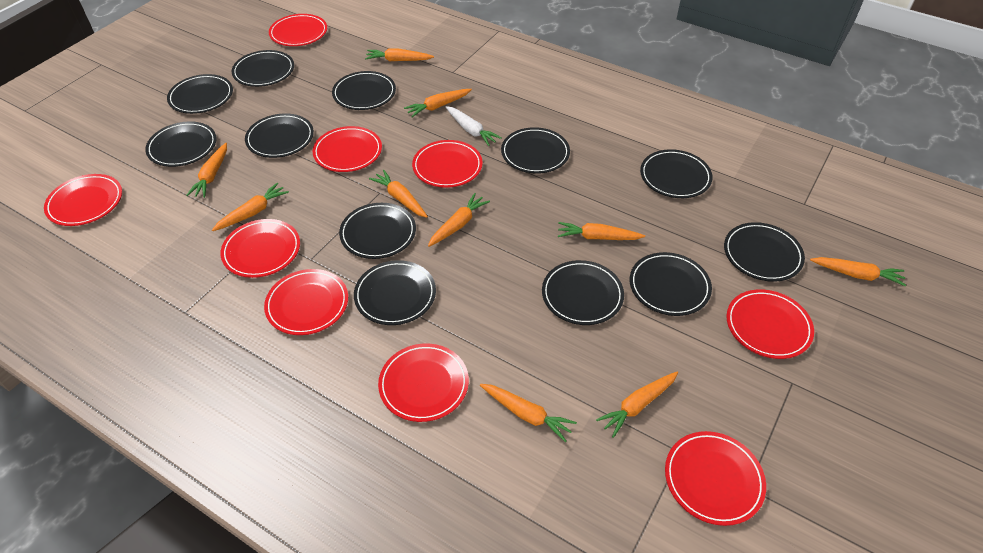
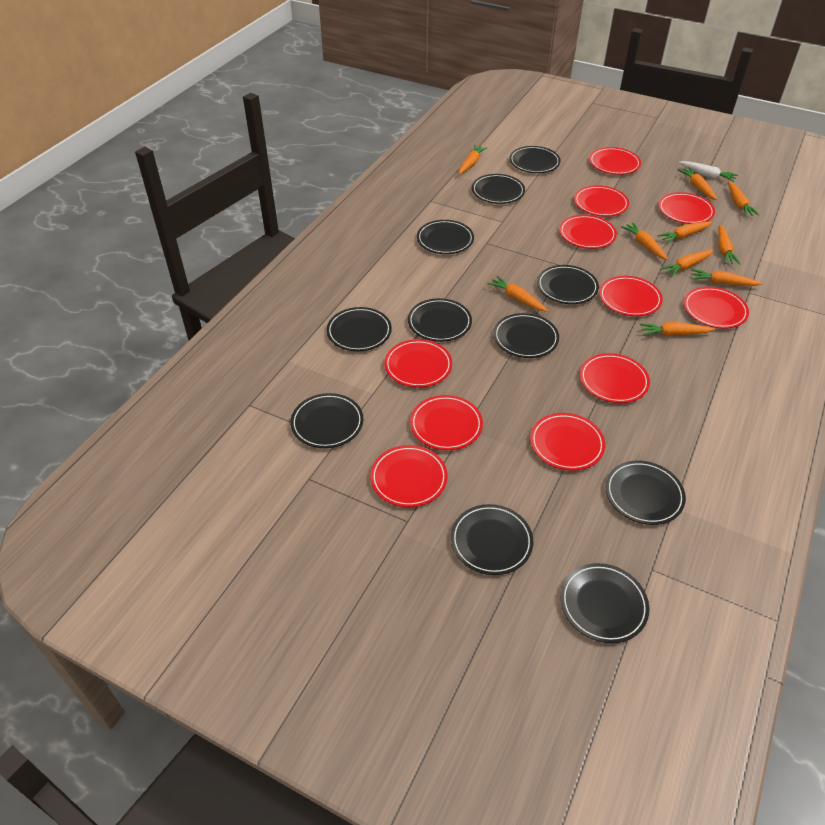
black plate: 12 -> 11
red plate: 9 -> 11

